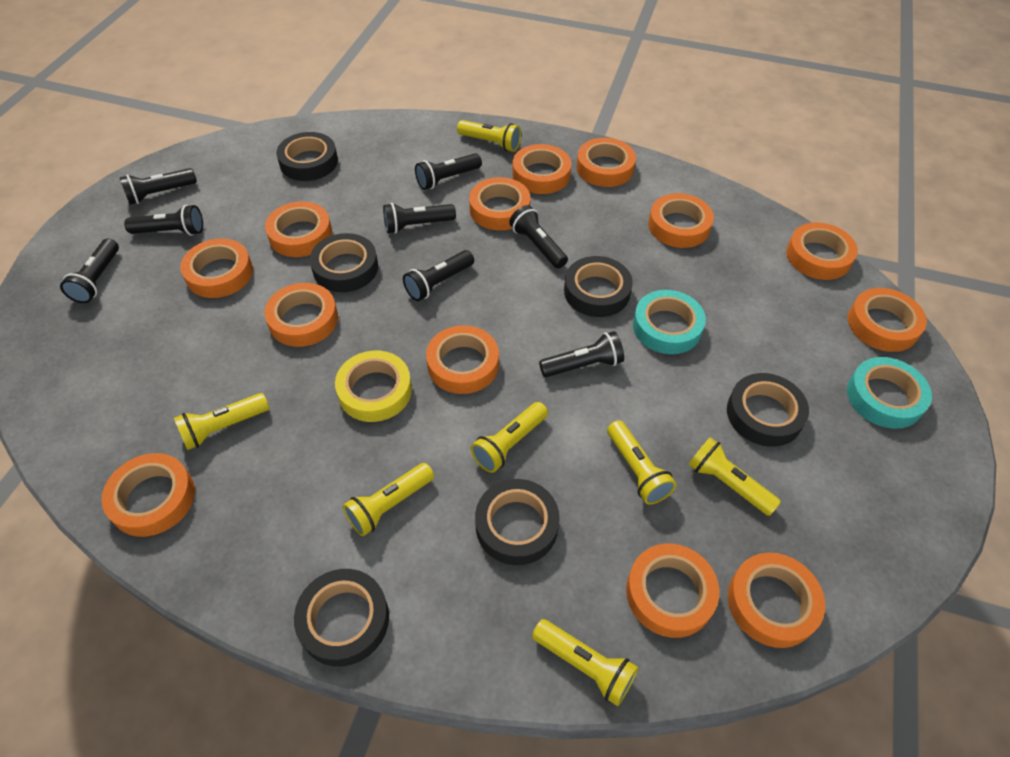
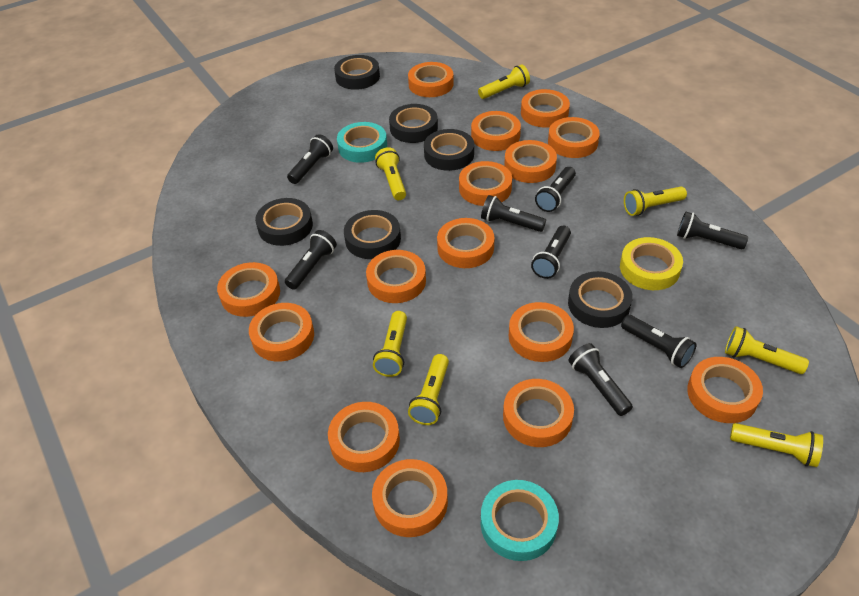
orange tape: 13 -> 15

